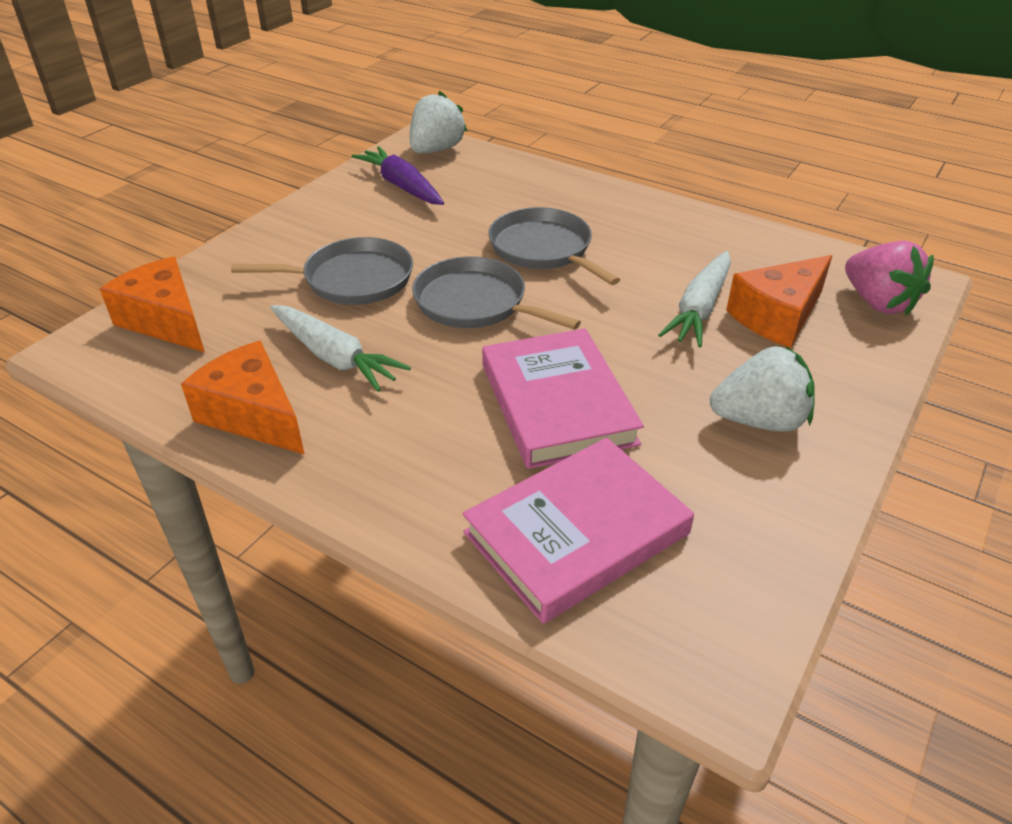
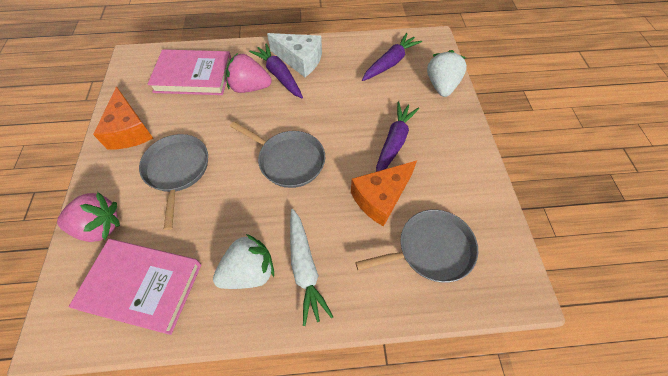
orange cheese: 3 -> 2
pink strawberry: 1 -> 2
purple carrot: 1 -> 3
white carrot: 2 -> 1
white cheese: 0 -> 1

